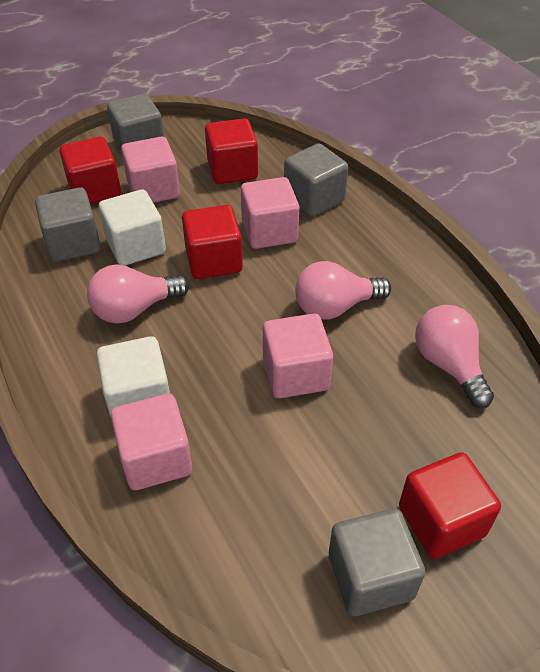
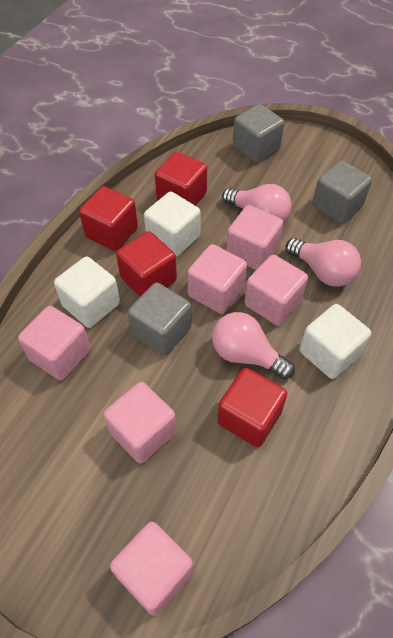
grey cube: 4 -> 3
pink cube: 4 -> 6
white cube: 2 -> 3

